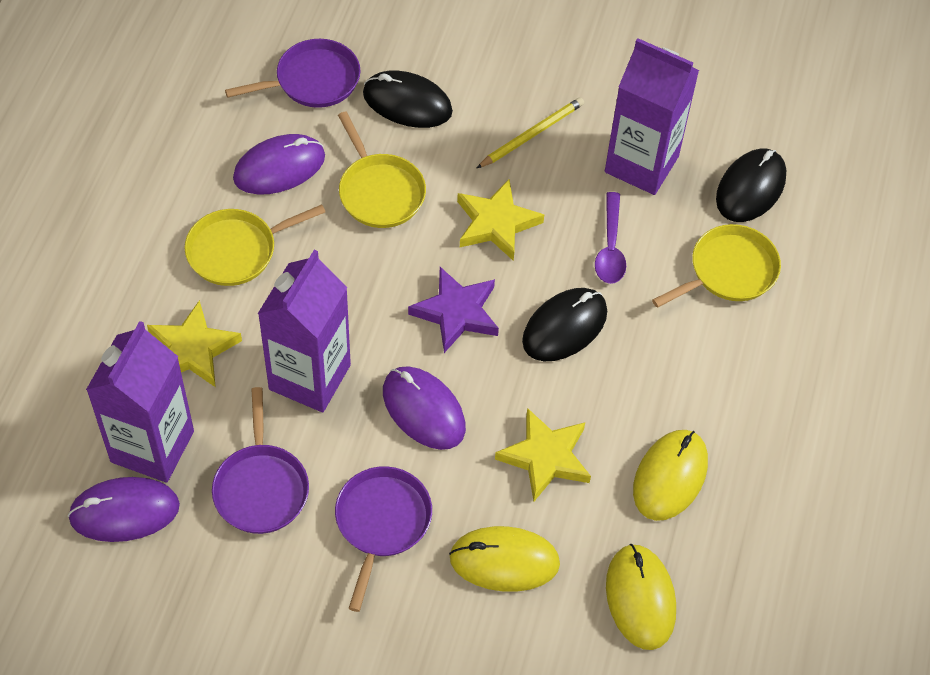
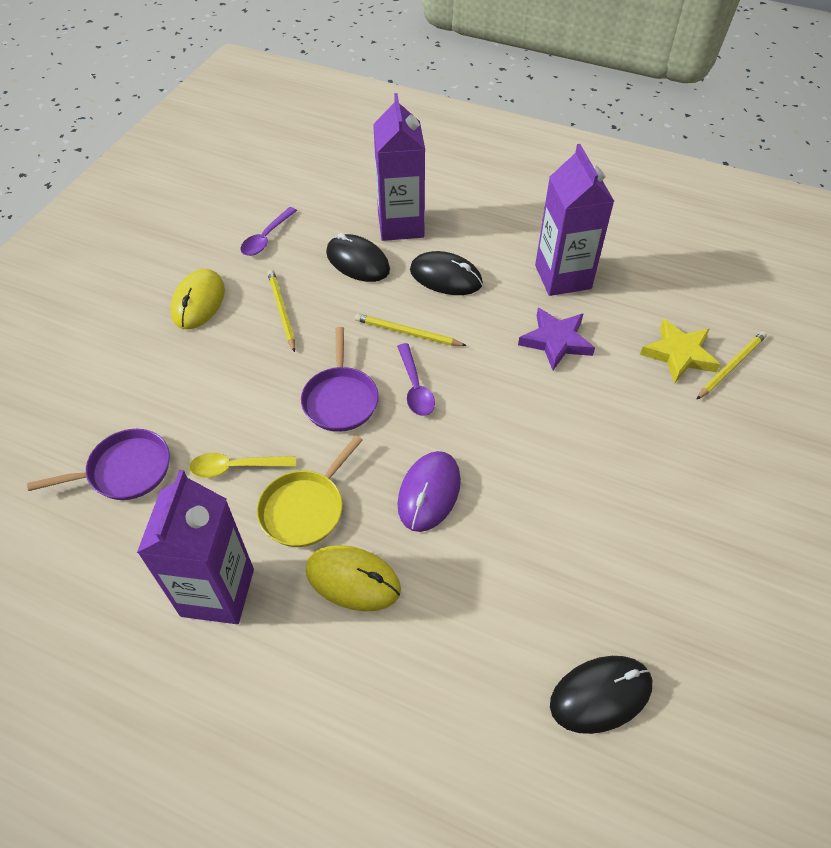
purple mouse: 3 -> 1
purple pan: 3 -> 2
purple spoon: 1 -> 2
yellow mouse: 3 -> 2
yellow pan: 3 -> 1
yellow pencil: 1 -> 3
yellow spoon: 0 -> 1
yellow star: 3 -> 1

